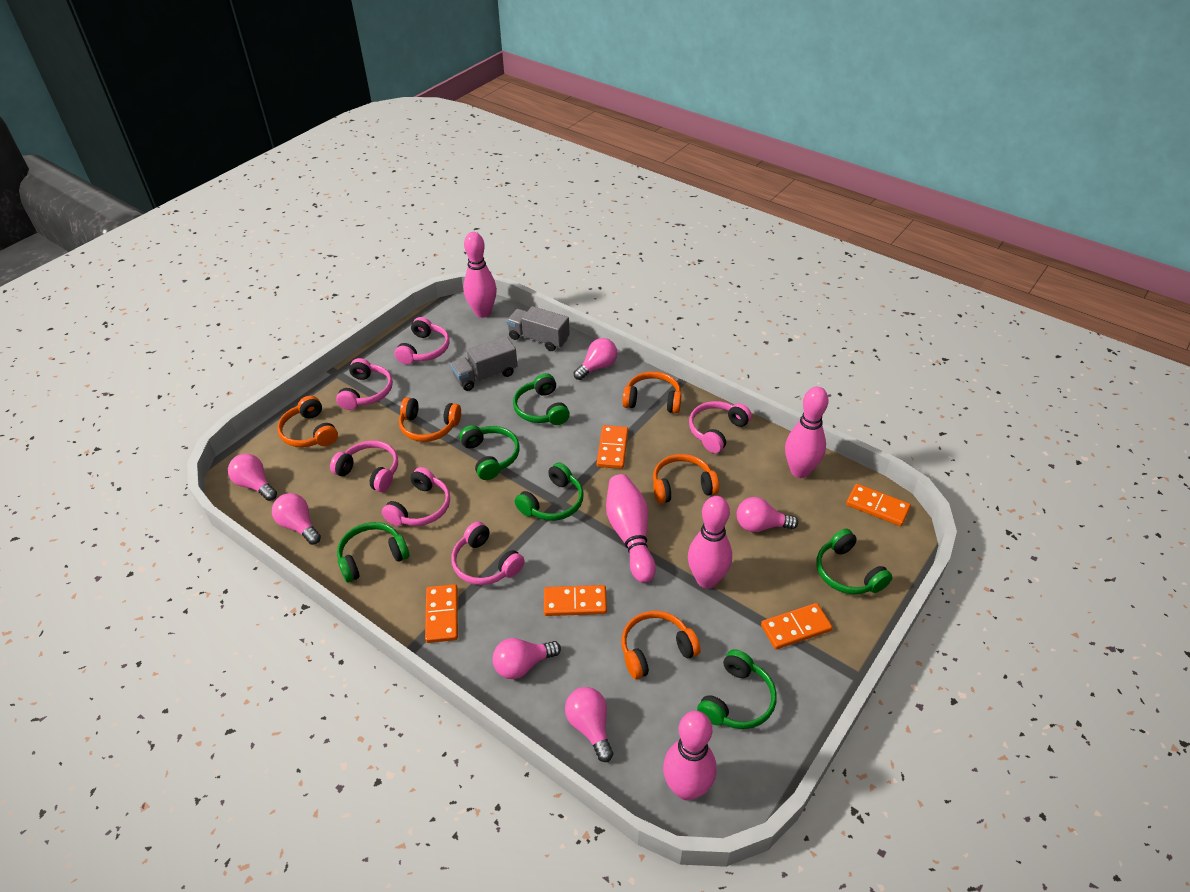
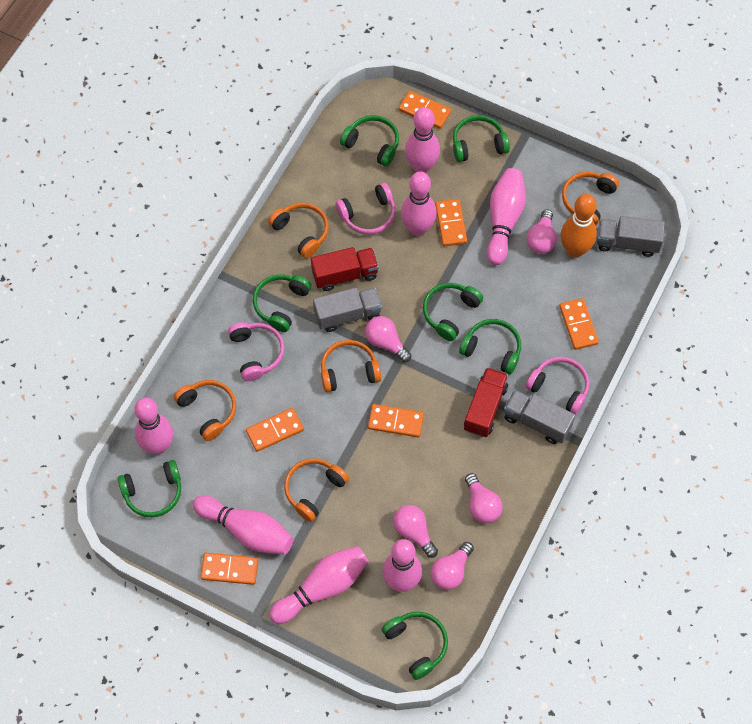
green headphones: 6 -> 7
grey truck: 2 -> 3
orange bowling pin: 0 -> 1
orange domino: 5 -> 6
pink bowling pin: 5 -> 7
pink headphones: 6 -> 3
pink light bulb: 6 -> 5
red truck: 0 -> 2

